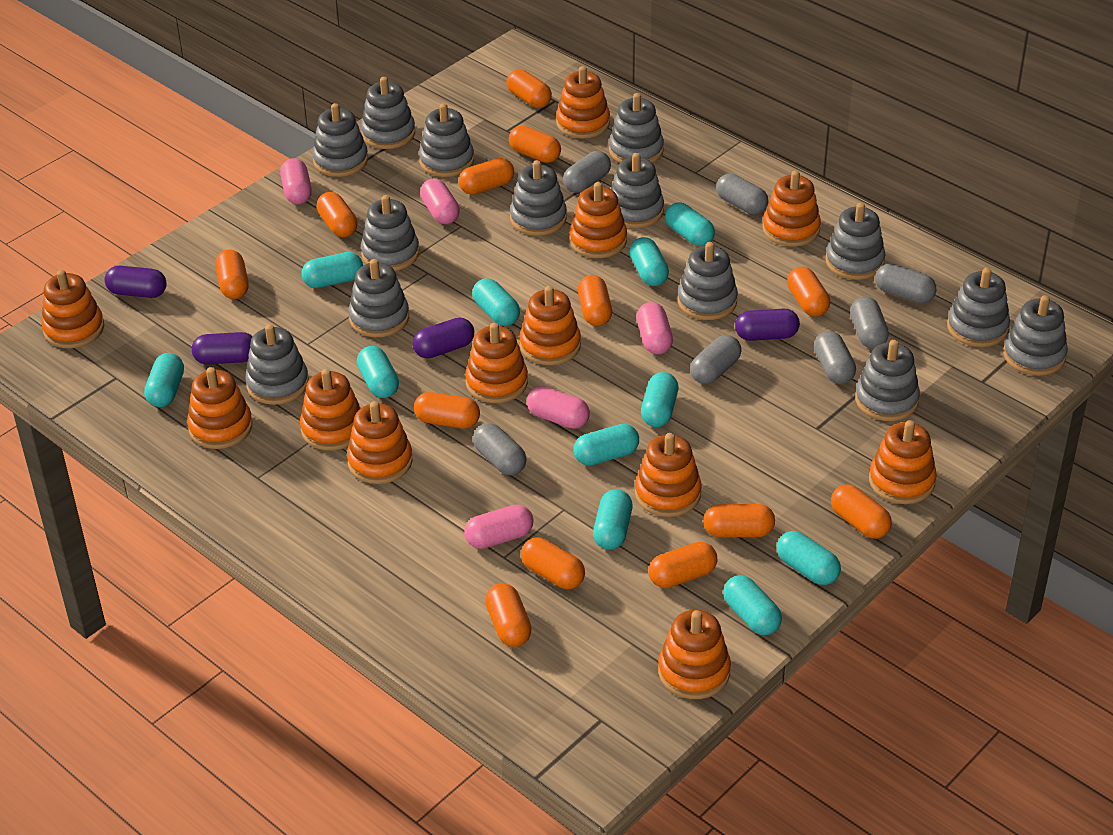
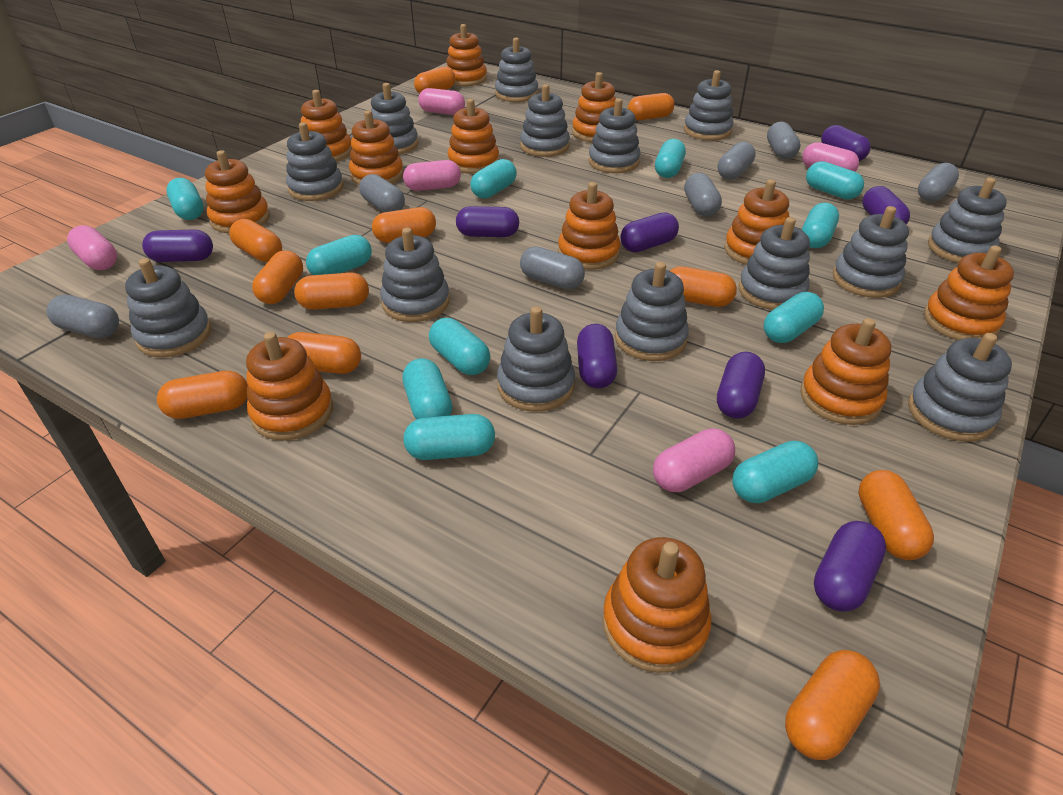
orange capsule: 13 -> 11
purple capsule: 4 -> 8

